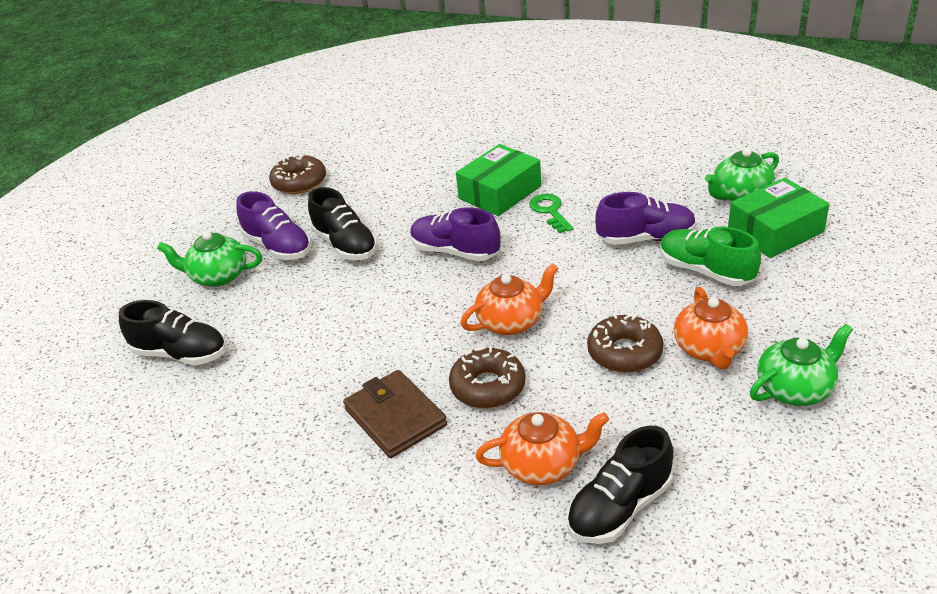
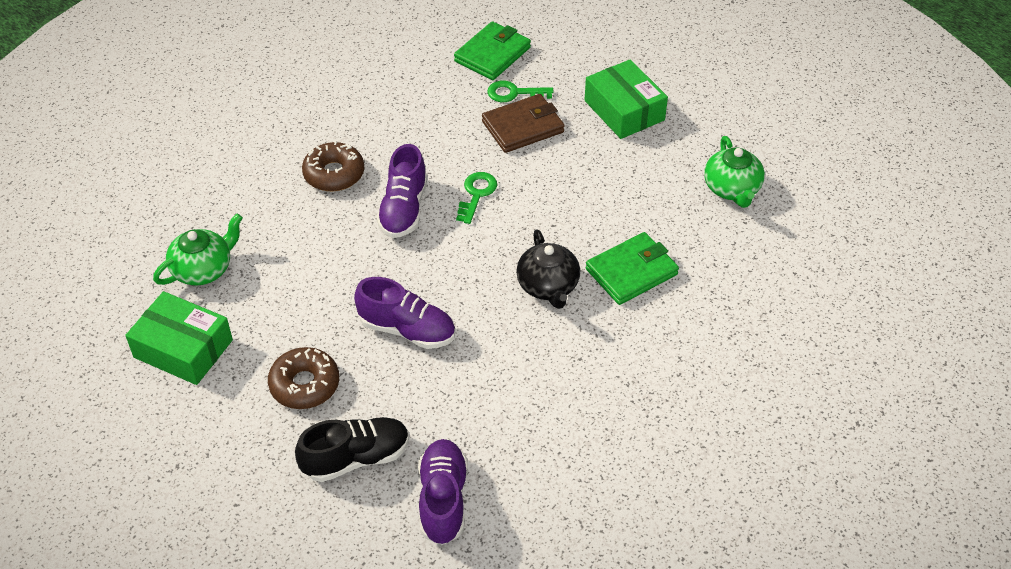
black shoe: 3 -> 1
black teapot: 0 -> 1
brown donut: 3 -> 2
green key: 1 -> 2
green shoe: 1 -> 0
green teapot: 3 -> 2
green wallet: 0 -> 2
orange teapot: 3 -> 0

